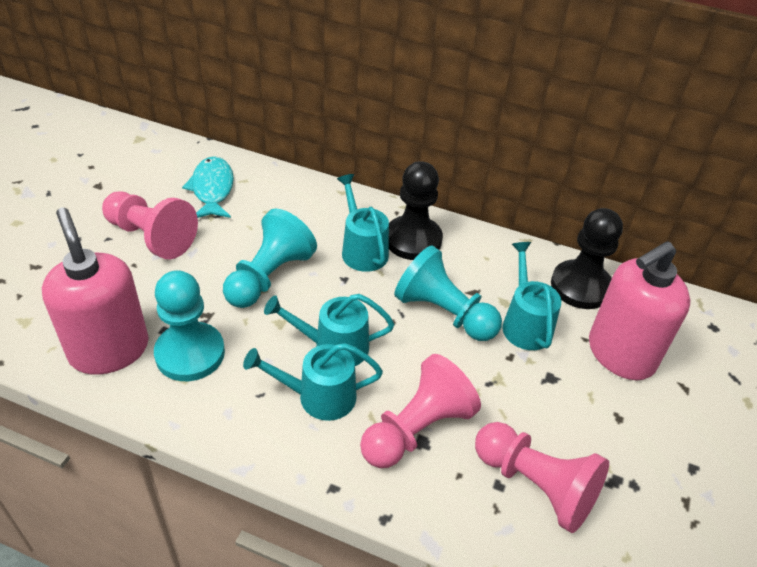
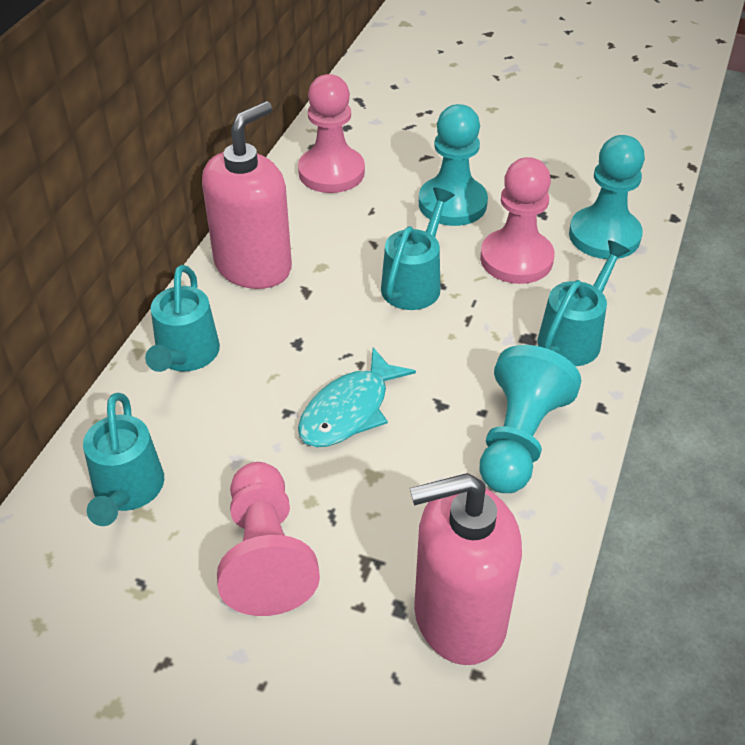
black pawn: 2 -> 0

